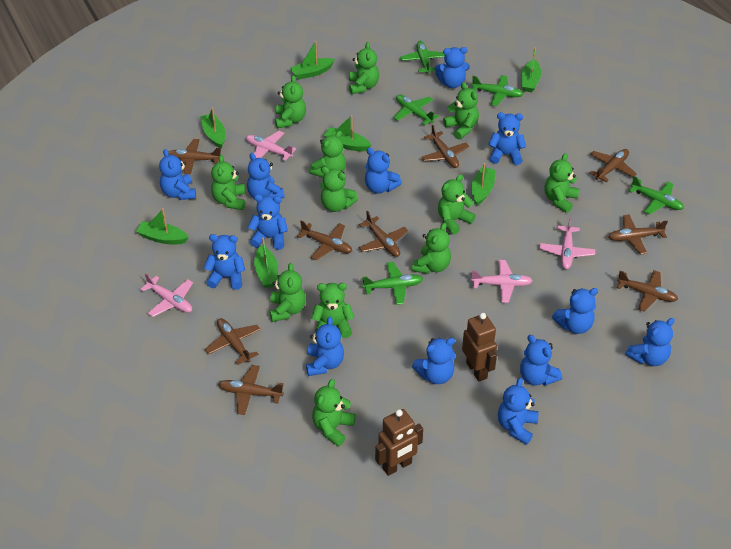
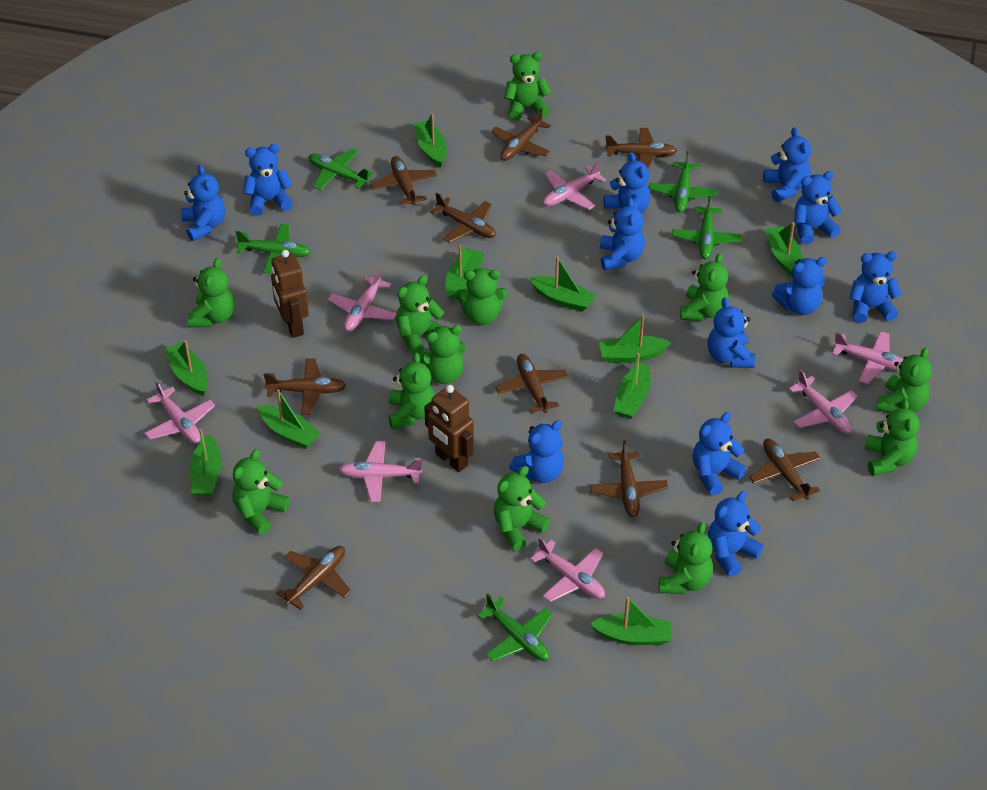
blue teddy bear: 13 -> 12
green boat: 7 -> 10
pink plane: 4 -> 7

